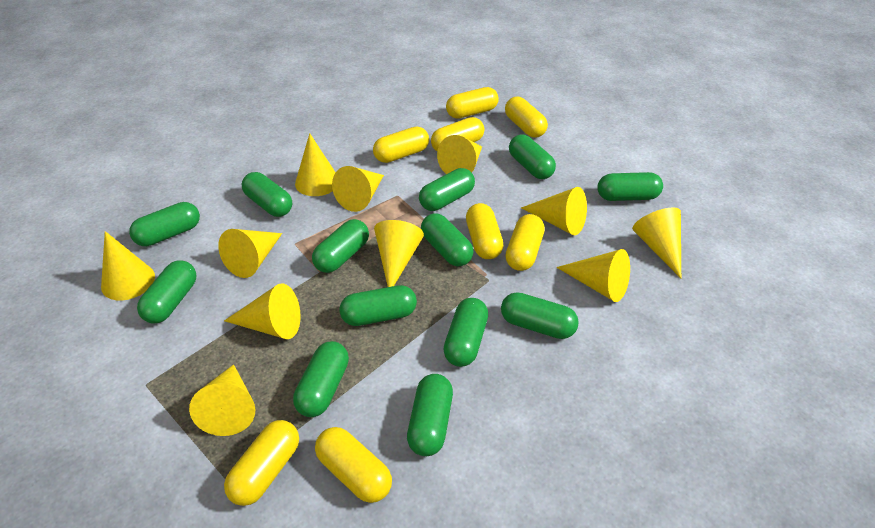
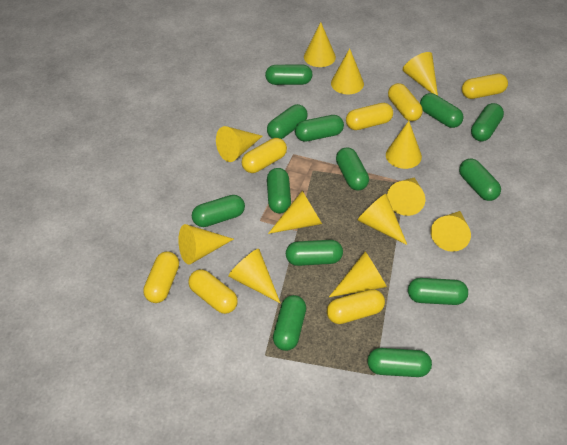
yellow capsule: 8 -> 7
yellow cone: 11 -> 12

